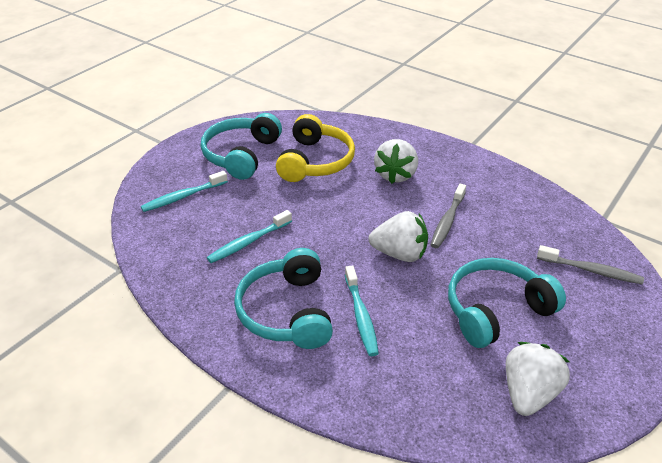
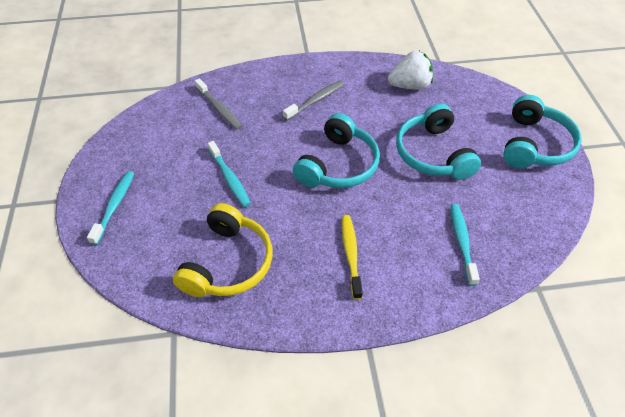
white strawberry: 3 -> 1
yellow toothbrush: 0 -> 1

